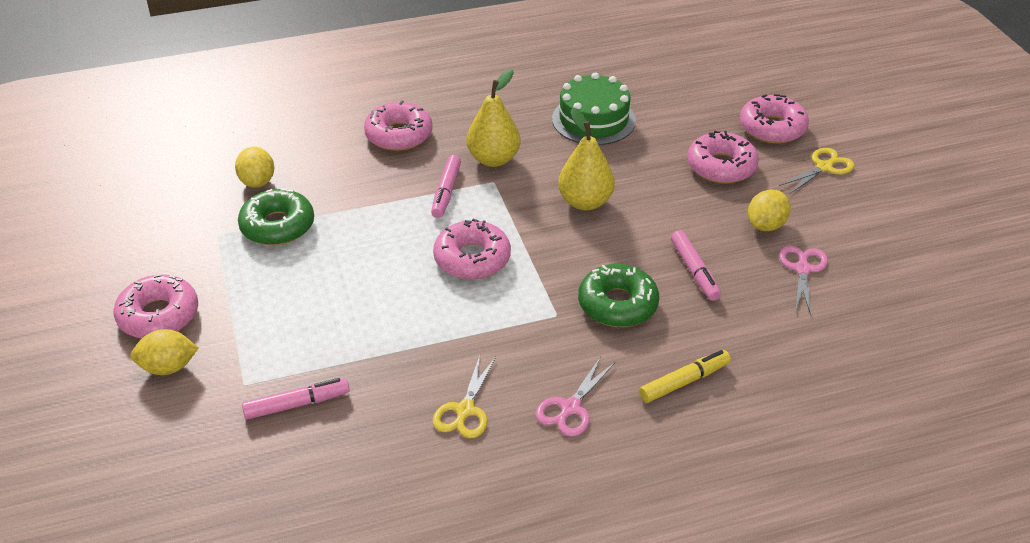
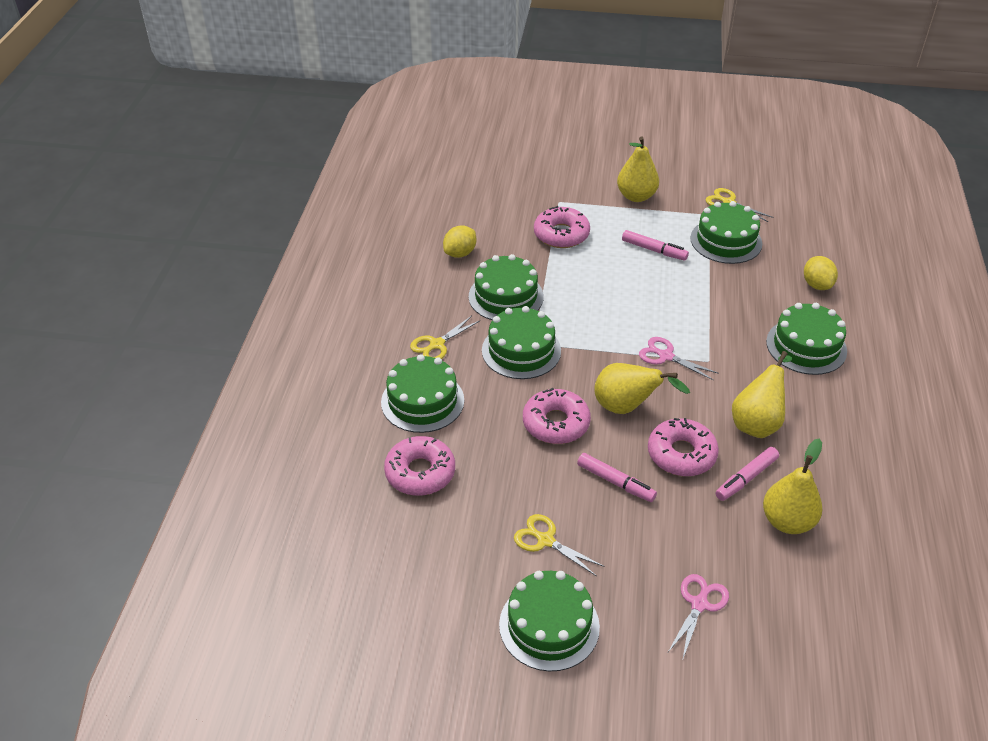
green cake: 1 -> 6
green donut: 2 -> 0
pink donut: 5 -> 4
yellow lemon: 3 -> 2
yellow marker: 1 -> 0
yellow pear: 2 -> 4
yellow scissors: 2 -> 3

